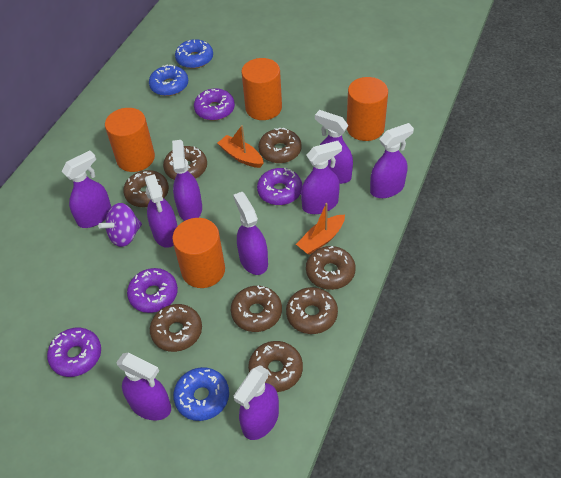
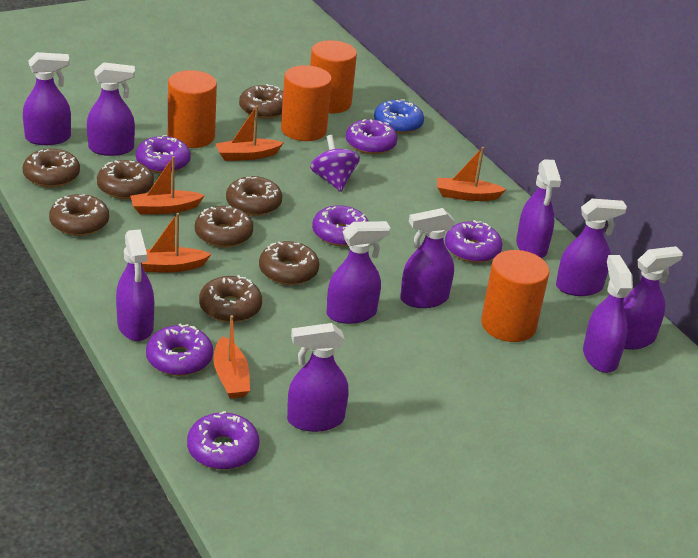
blue donut: 3 -> 1
orange boat: 2 -> 5
purple donut: 4 -> 6
purple spray bottle: 9 -> 10

